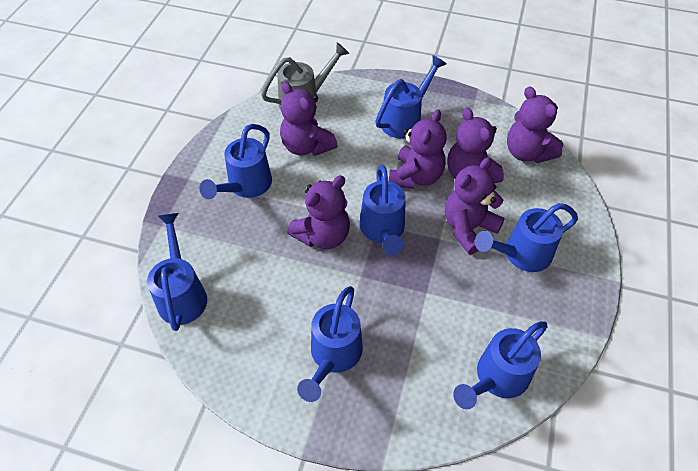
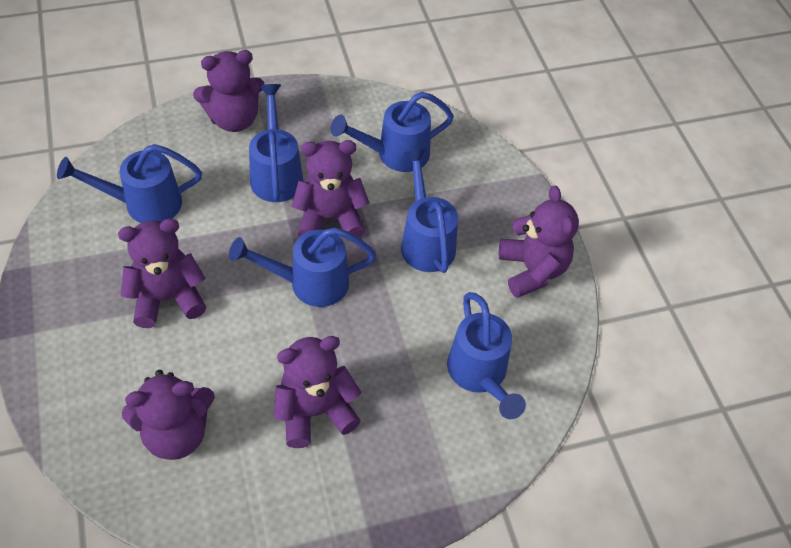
blue watering can: 7 -> 6
grey watering can: 1 -> 0

